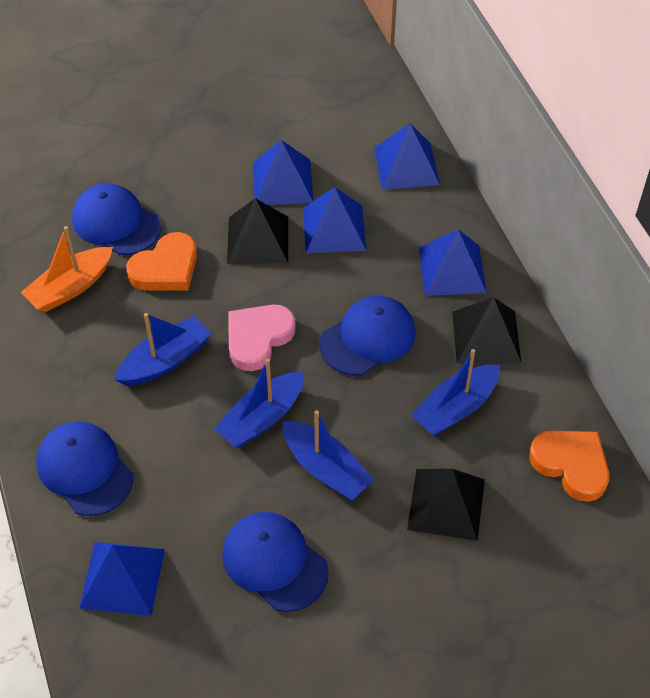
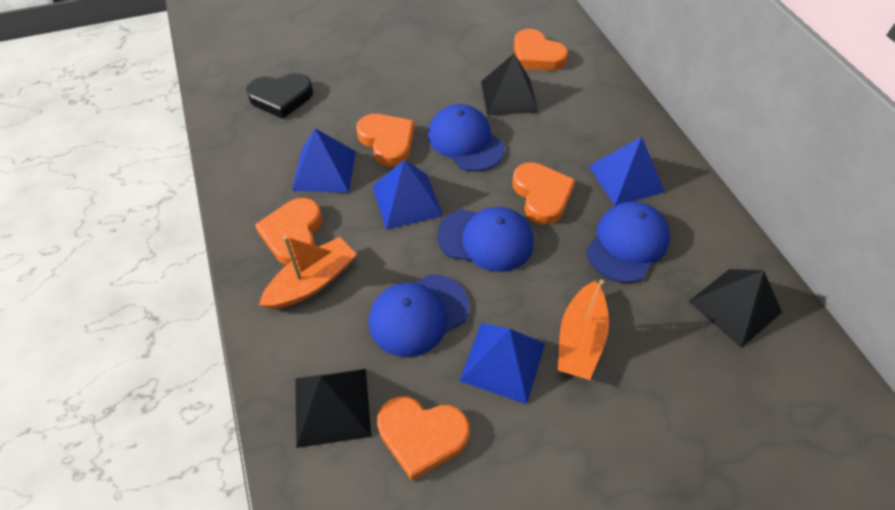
black heart: 0 -> 1
blue boat: 4 -> 0
blue pyramid: 5 -> 4
orange boat: 1 -> 2
orange heart: 2 -> 5
pink heart: 1 -> 0

